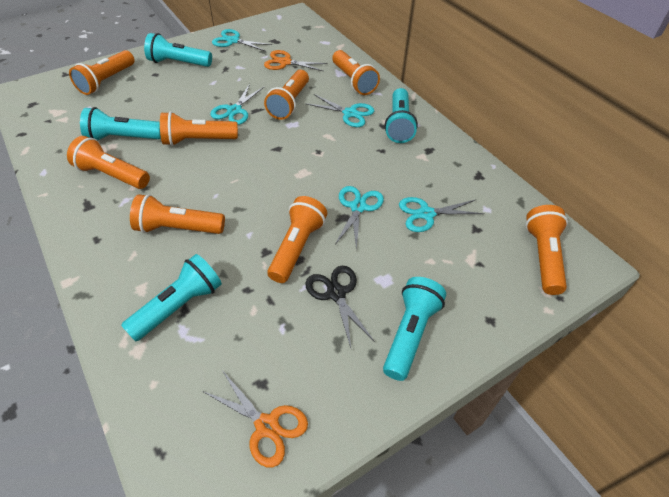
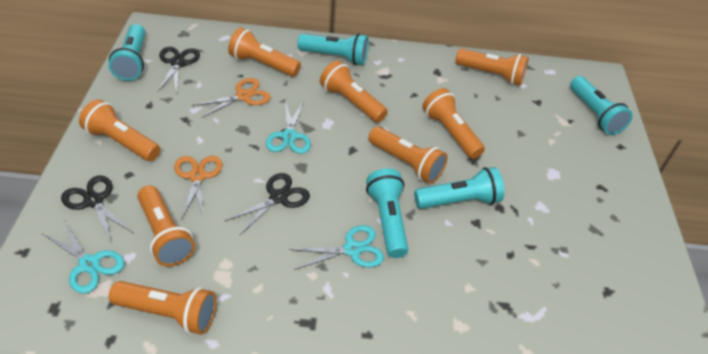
black scissors: 1 -> 3
turquoise scissors: 5 -> 3

